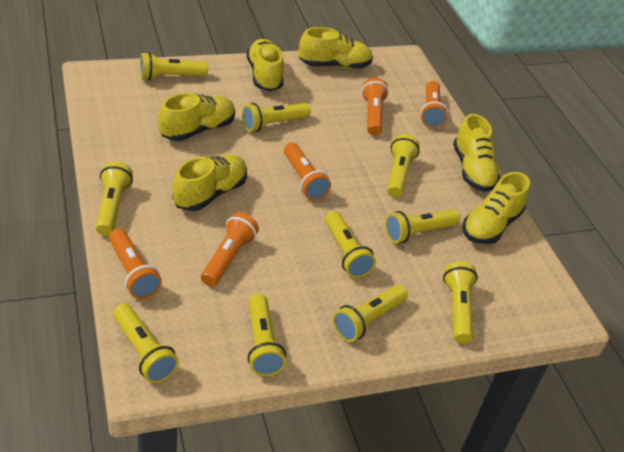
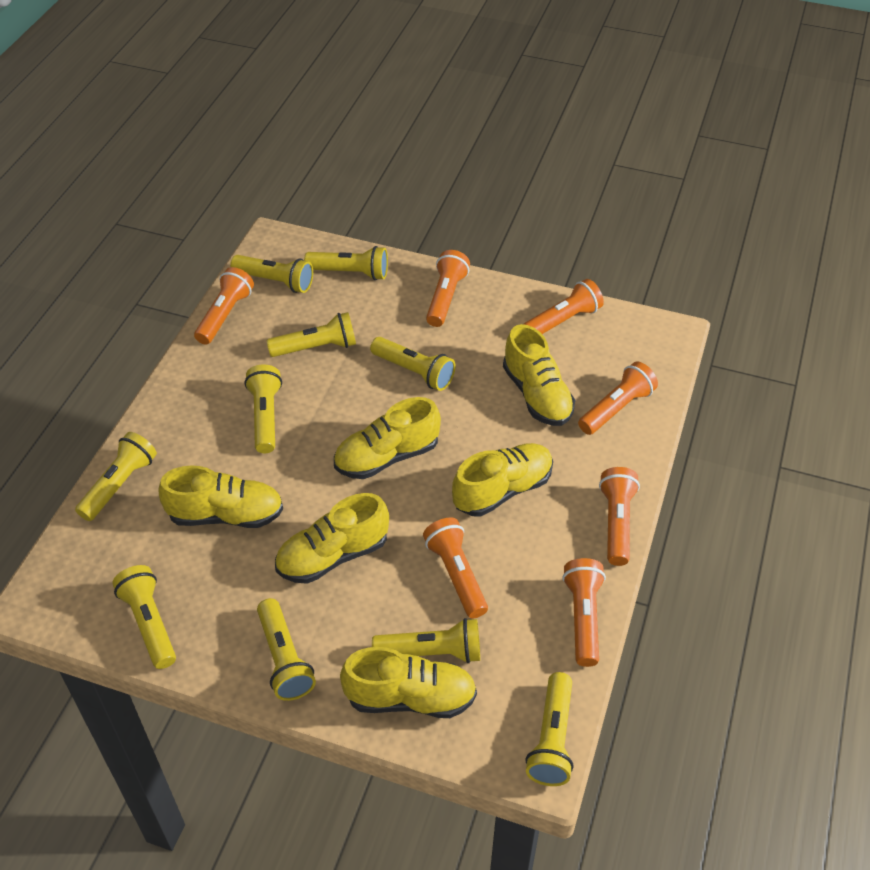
orange flashlight: 5 -> 7

